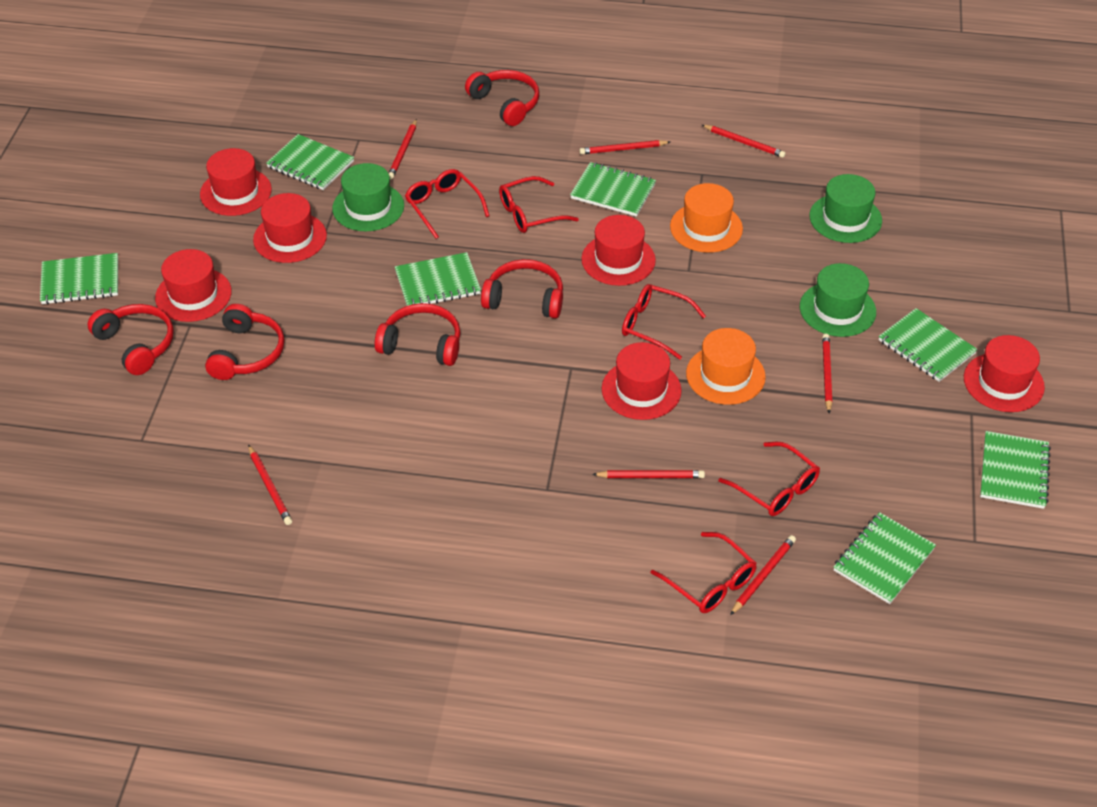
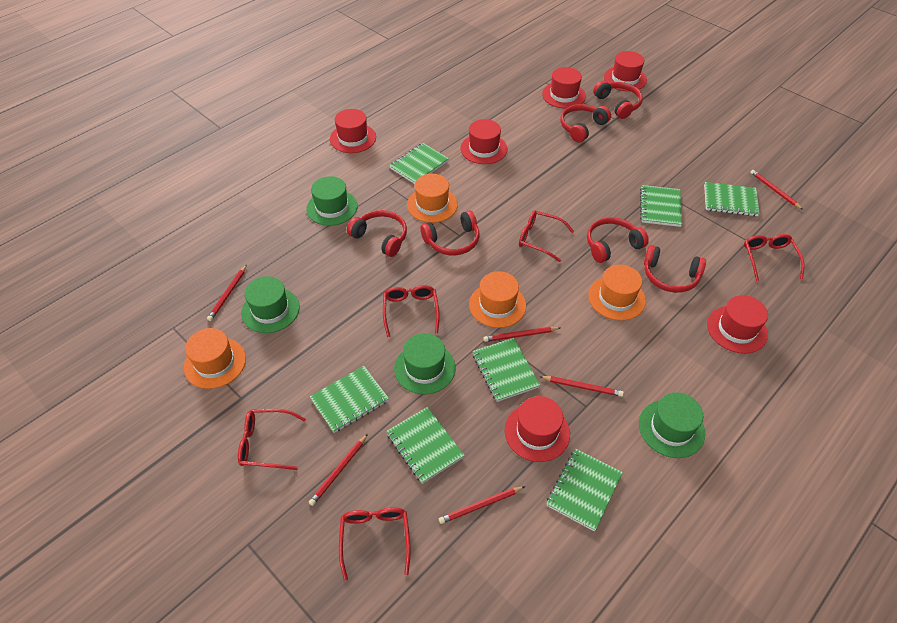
green hat: 3 -> 4
orange hat: 2 -> 4
red headphones: 5 -> 6
red pencil: 7 -> 6

